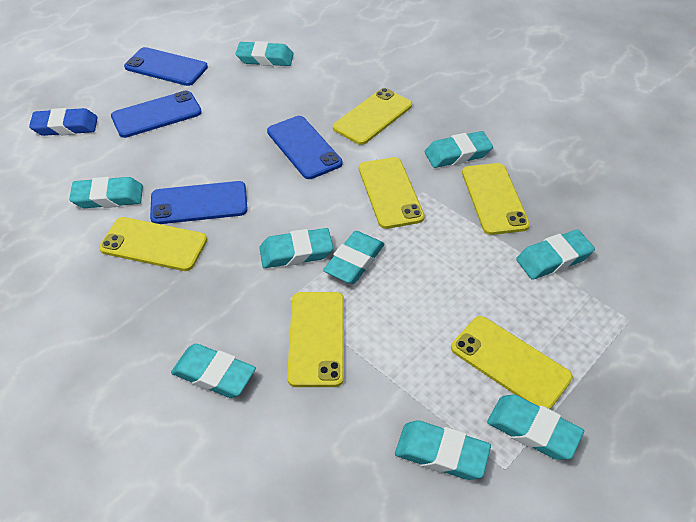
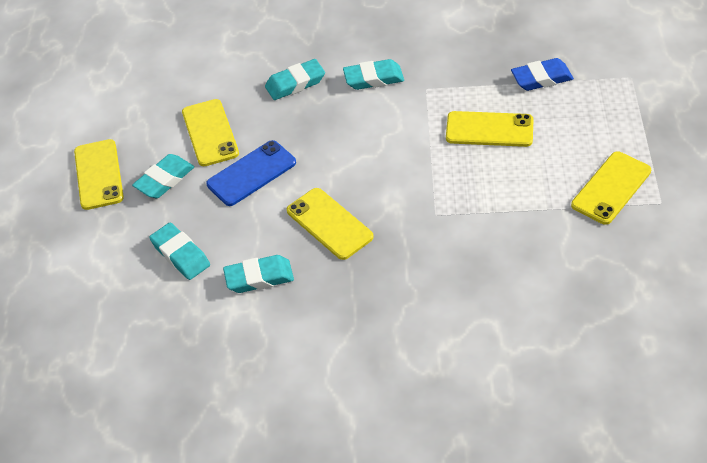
blue phone: 4 -> 1
turquoise eraser: 9 -> 5
yellow phone: 6 -> 5

